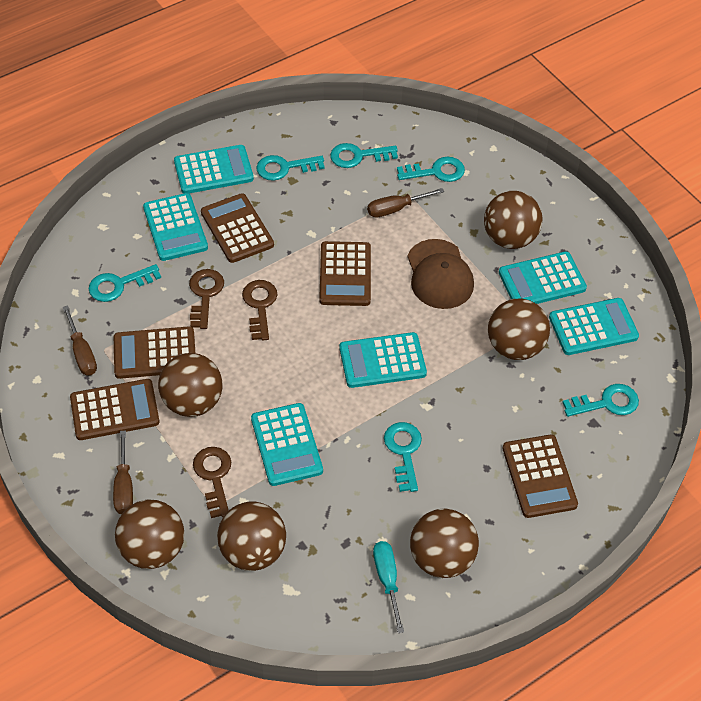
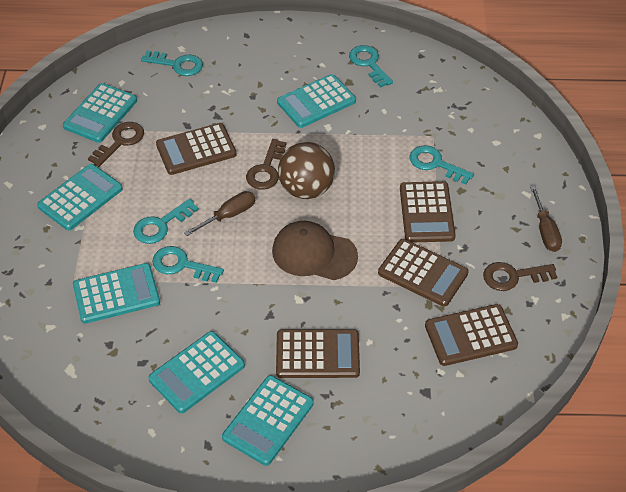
brown ball: 6 -> 1
brown screwdriver: 3 -> 2
turquoise key: 6 -> 5
turquoise screwdriver: 1 -> 0

